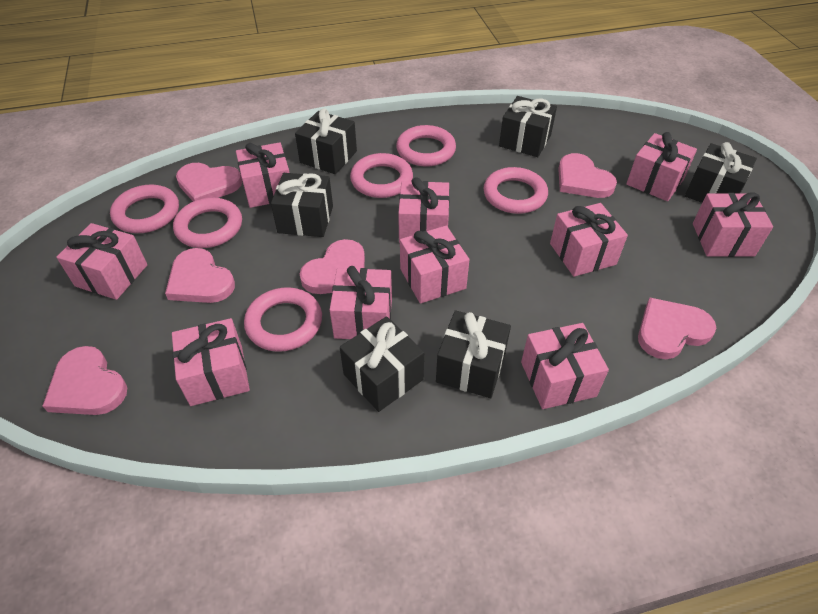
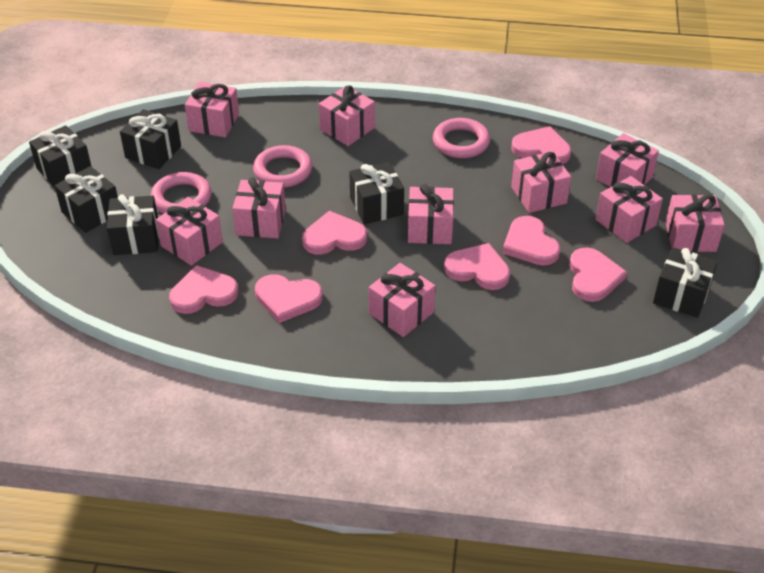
pink heart: 6 -> 7
pink ring: 6 -> 3

